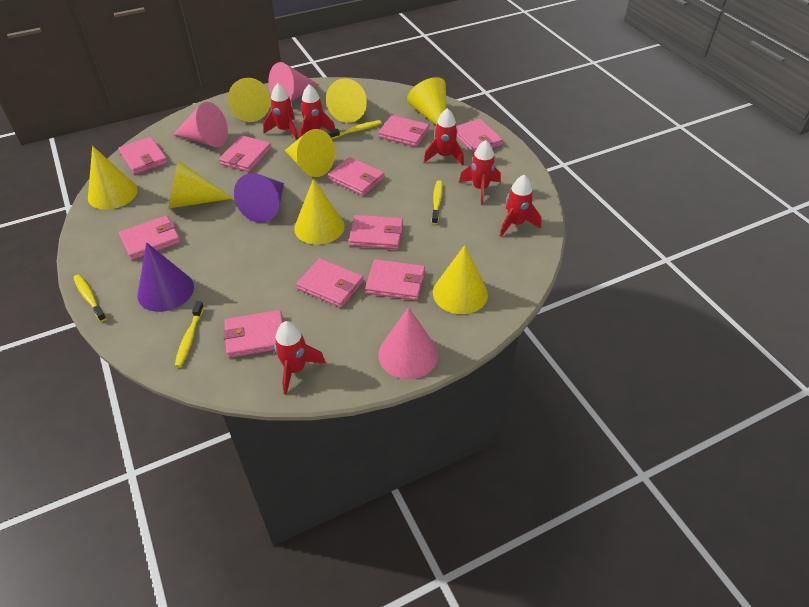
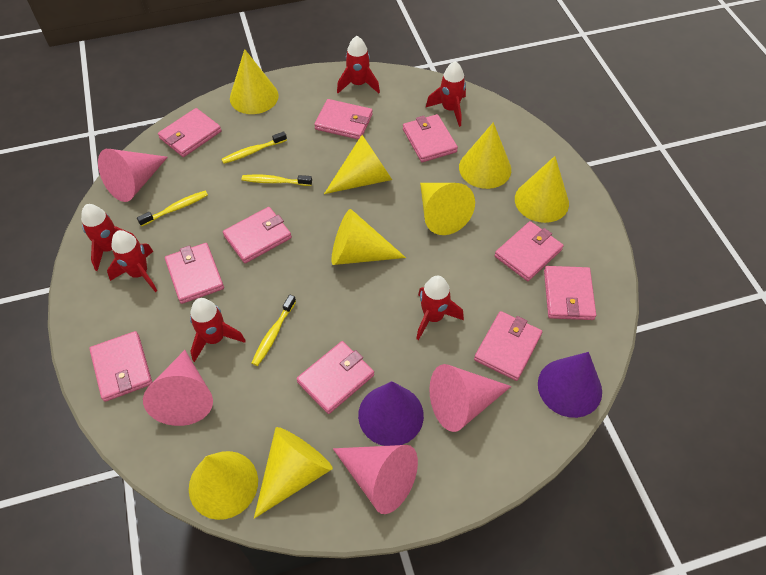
pink cone: 3 -> 4

